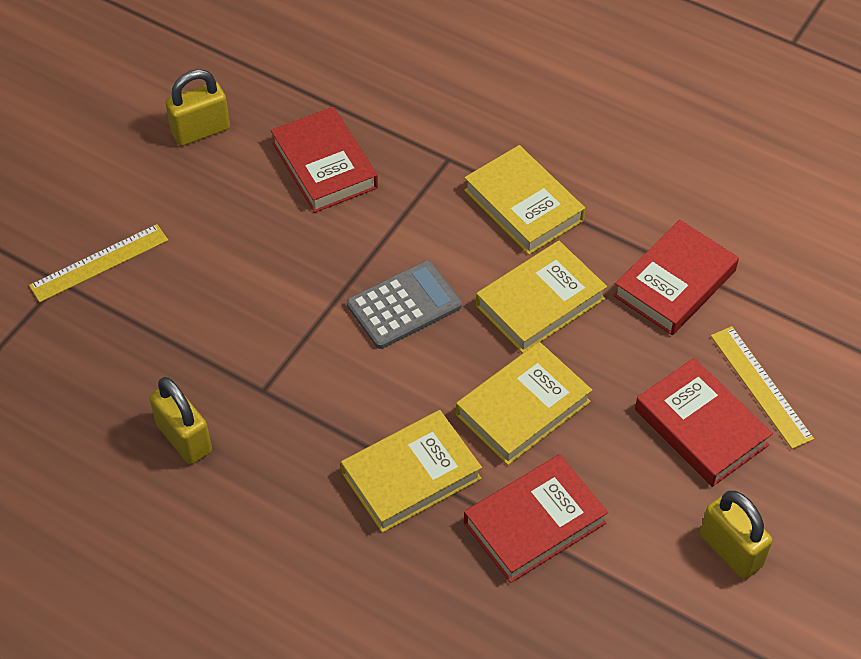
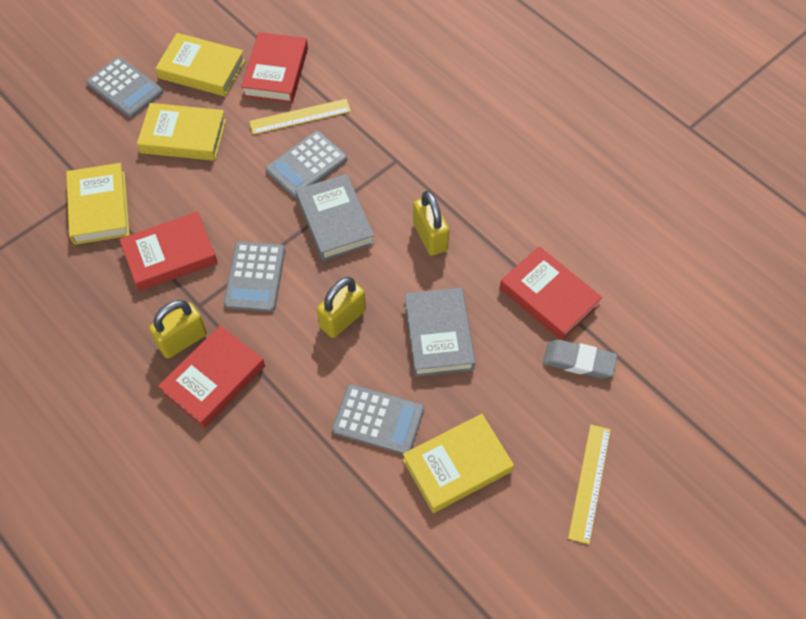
grey book: 0 -> 2
grey calculator: 1 -> 4
grey eraser: 0 -> 1

